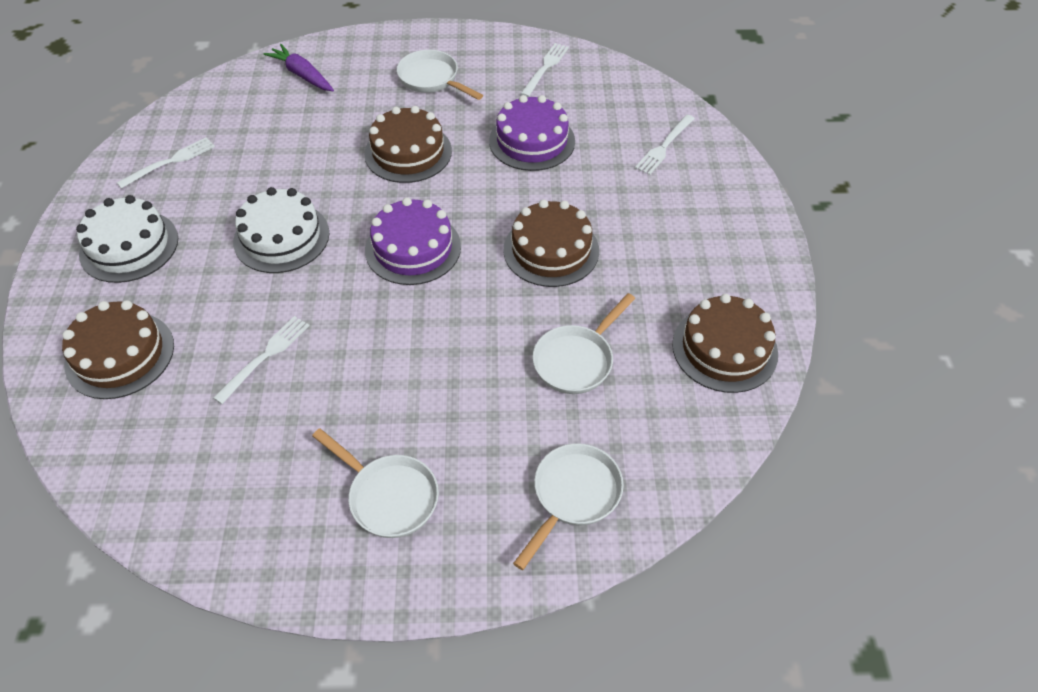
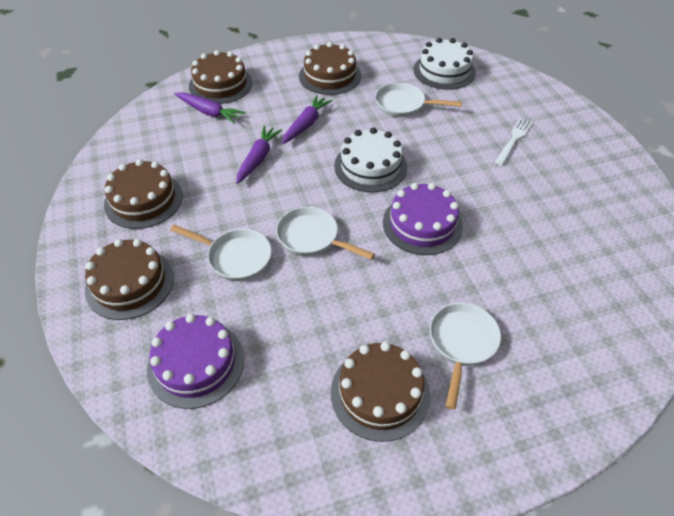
brown cake: 4 -> 5
purple carrot: 1 -> 3
white fork: 4 -> 1

